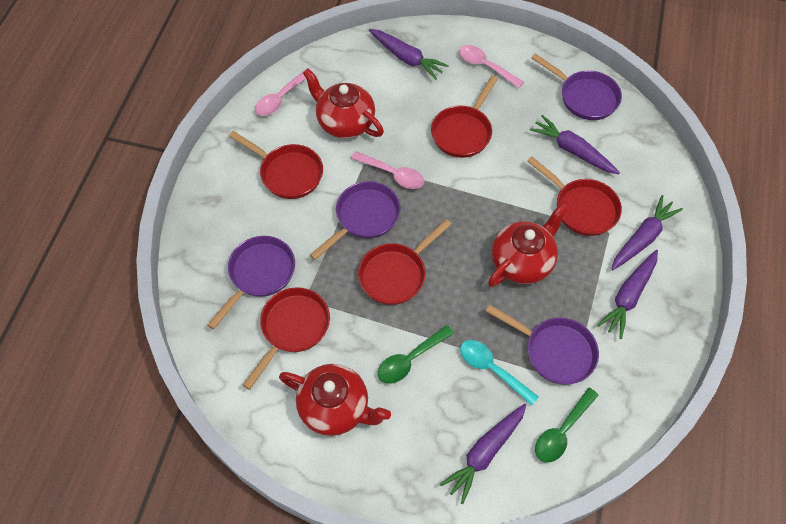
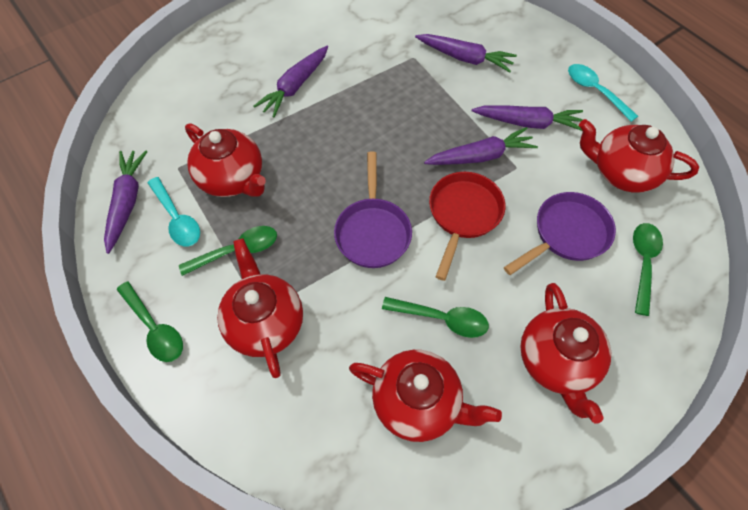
green spoon: 2 -> 4
pink spoon: 3 -> 0
purple pan: 4 -> 2
red pan: 5 -> 1
red teapot: 3 -> 5
turquoise spoon: 1 -> 2

